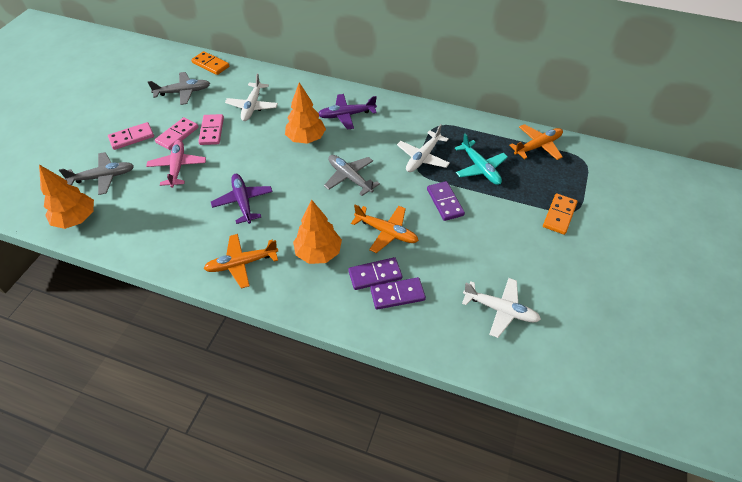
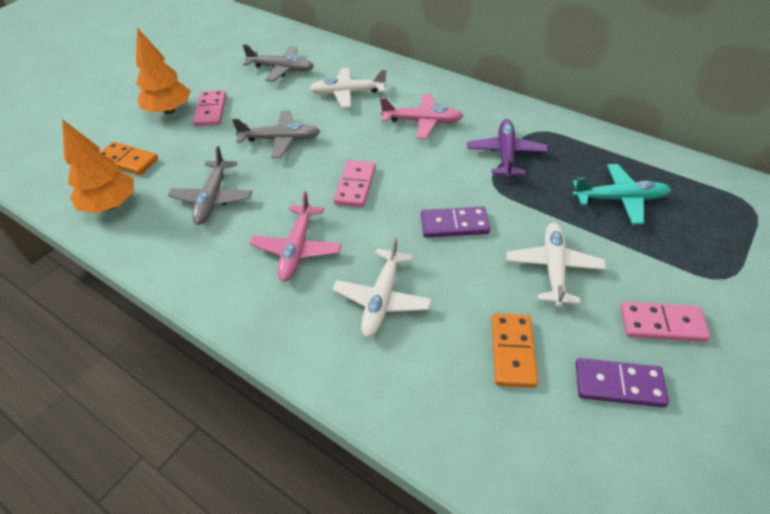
orange plane: 3 -> 0
orange tree: 3 -> 2
pink plane: 1 -> 2
purple domino: 3 -> 2
purple plane: 2 -> 1

